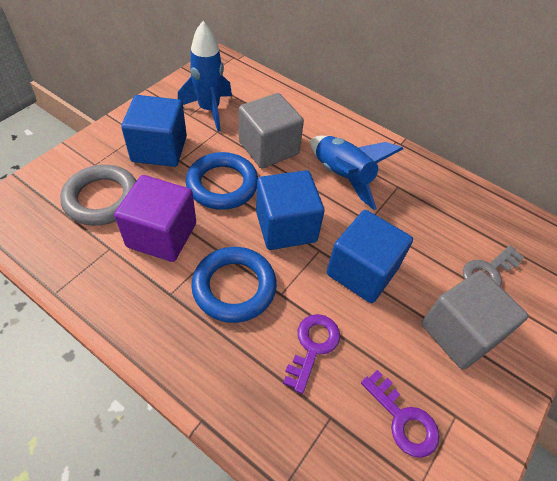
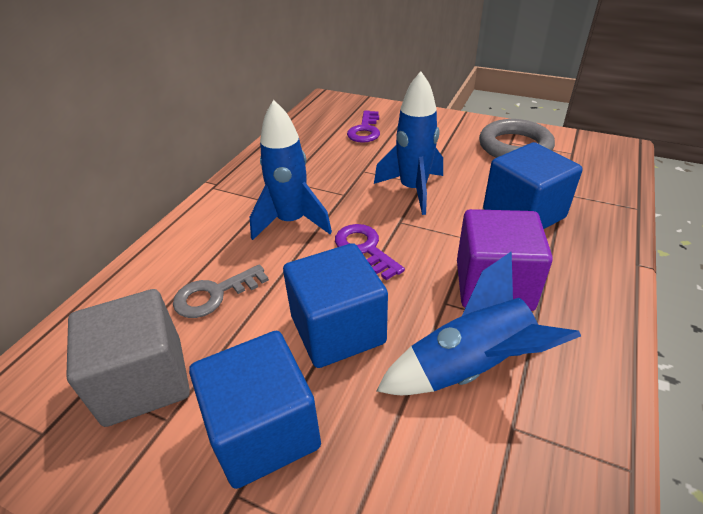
blue ring: 2 -> 0
blue rocket: 2 -> 3
grey cube: 2 -> 1

